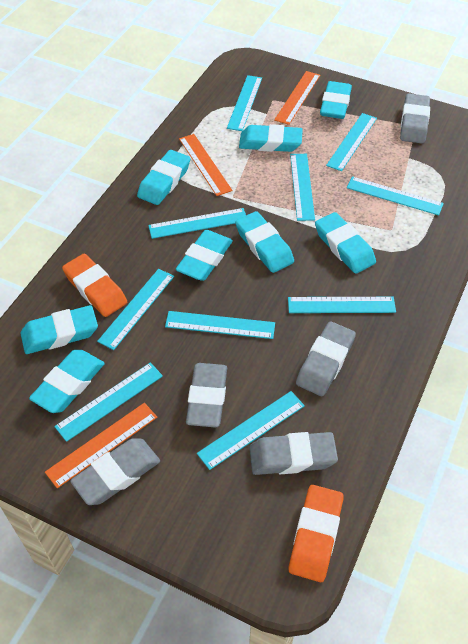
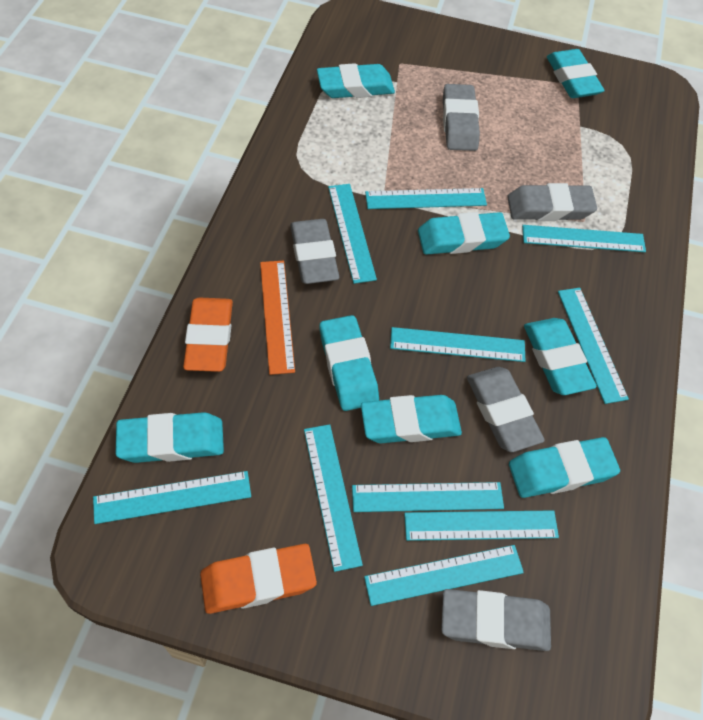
orange ruler: 3 -> 1

